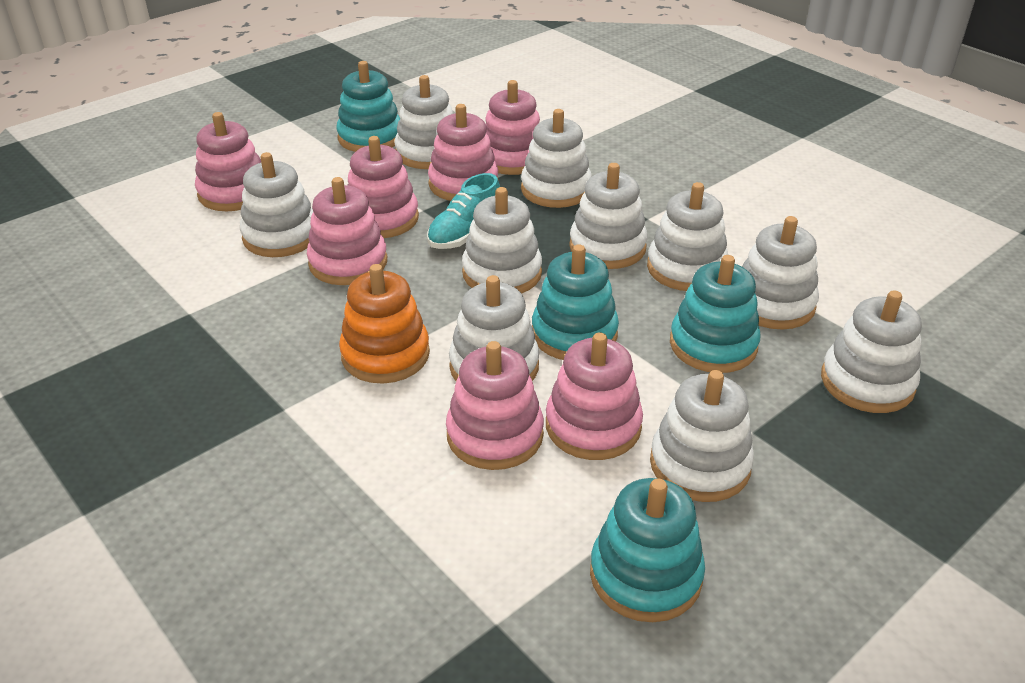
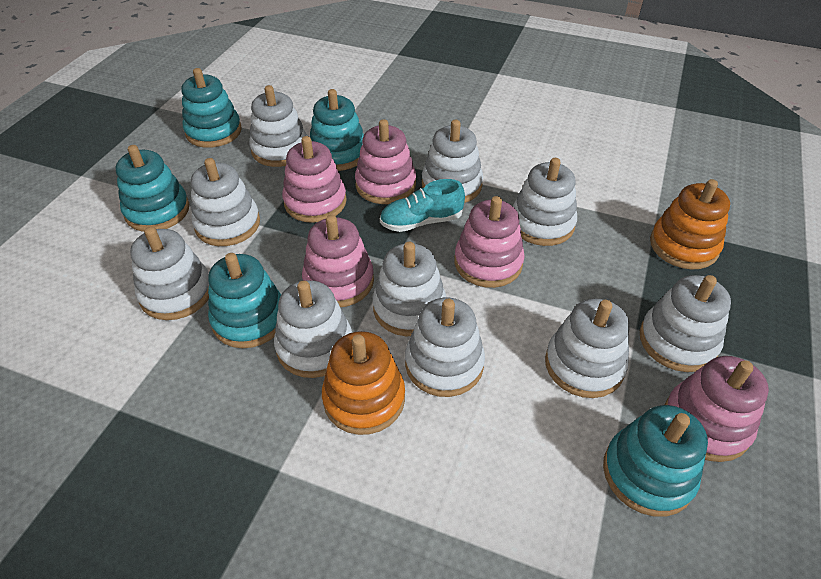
orange stacking toy: 1 -> 2
pink stacking toy: 7 -> 5
turquoise stacking toy: 4 -> 5

